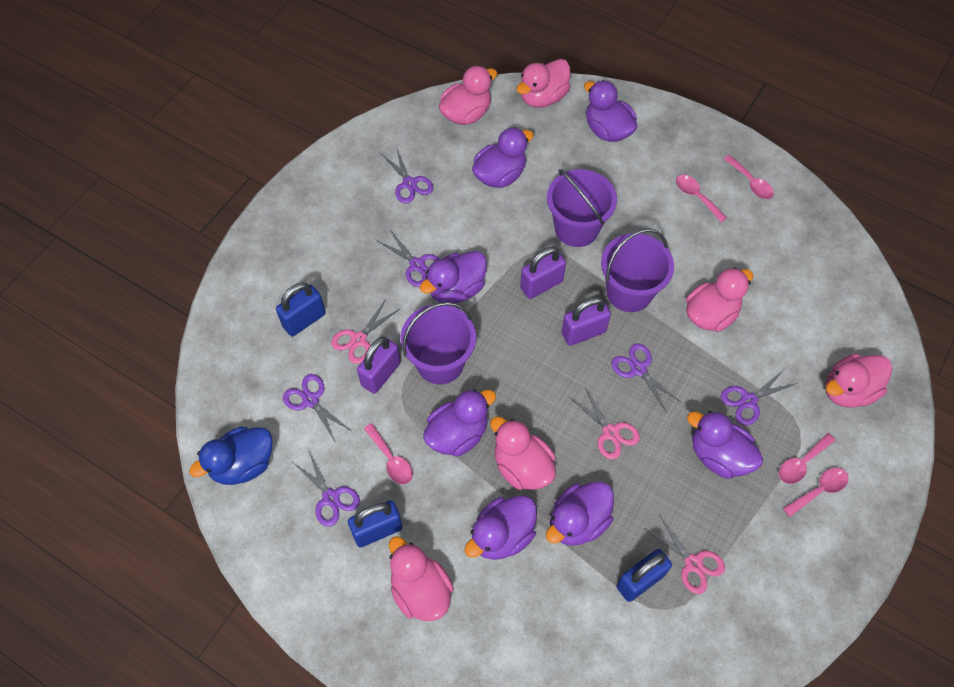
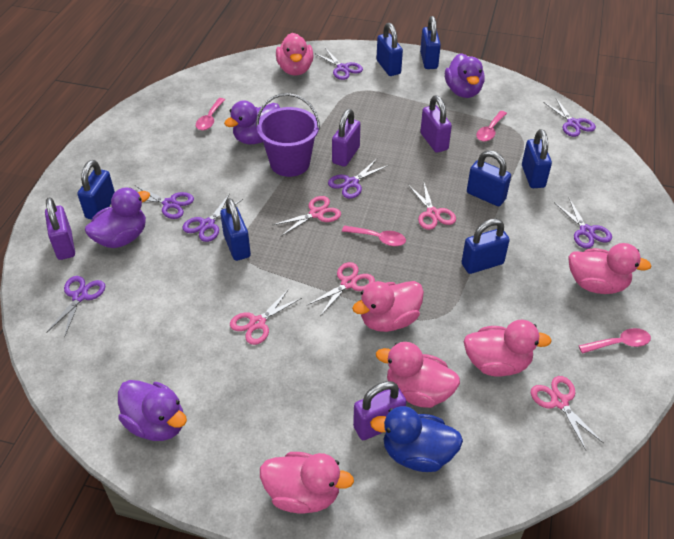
blue padlock: 3 -> 7
pink scissors: 3 -> 5
pink spoon: 5 -> 4
purple bucket: 3 -> 1
purple duck: 7 -> 4
purple padlock: 3 -> 4
purple scissors: 6 -> 7

